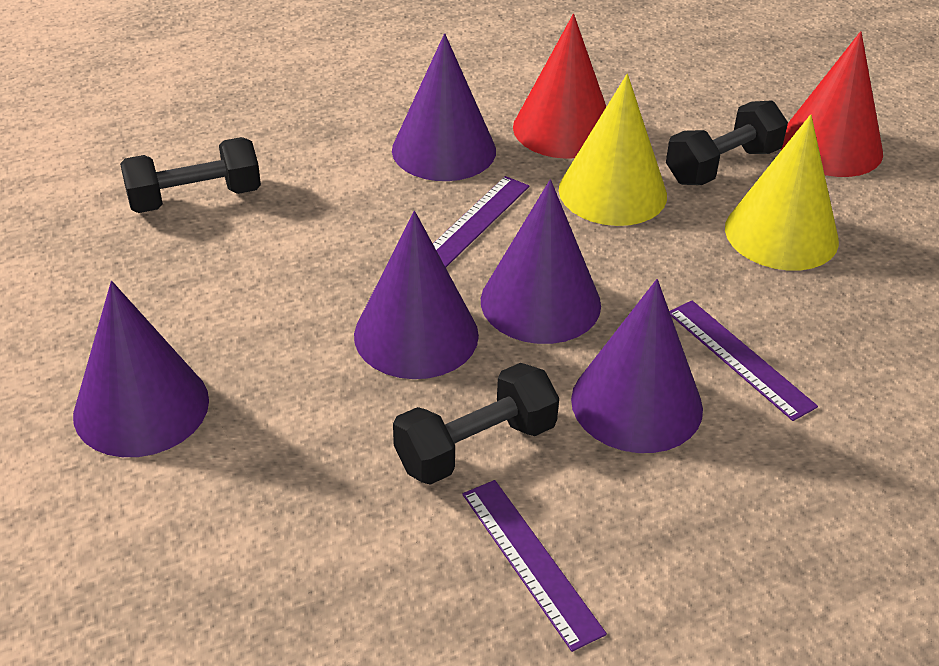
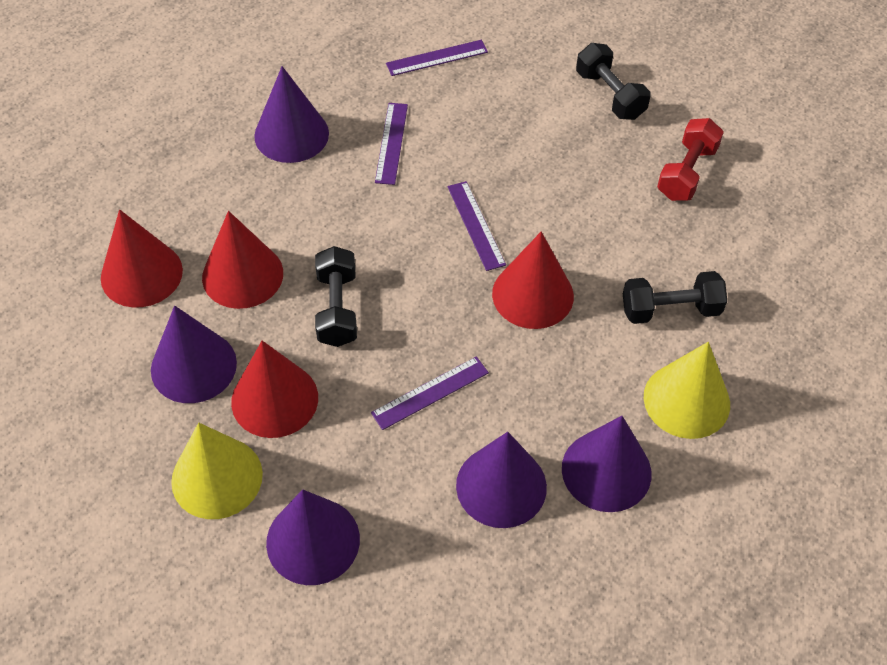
purple ruler: 3 -> 4
red cone: 2 -> 4
red dumbbell: 0 -> 1

